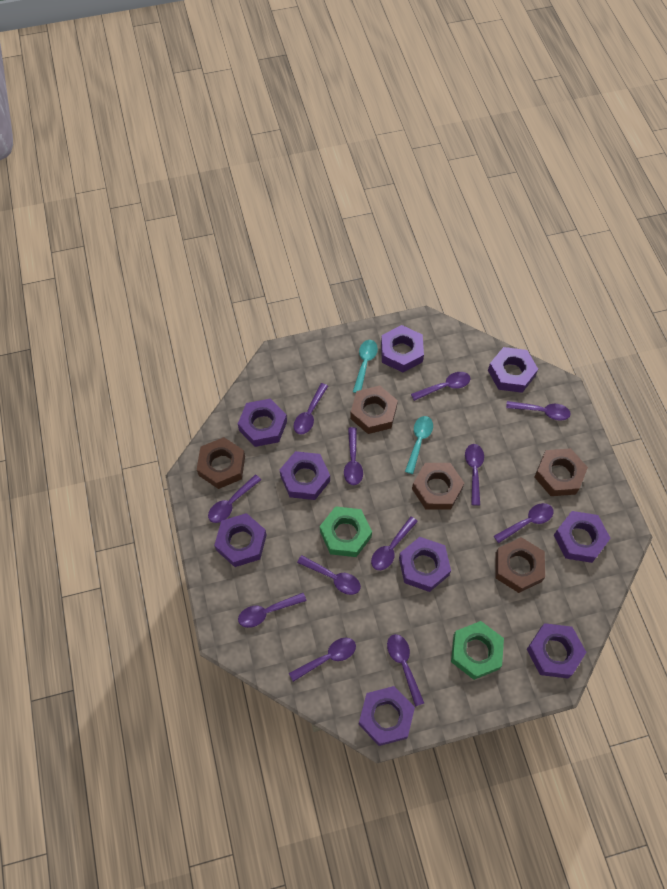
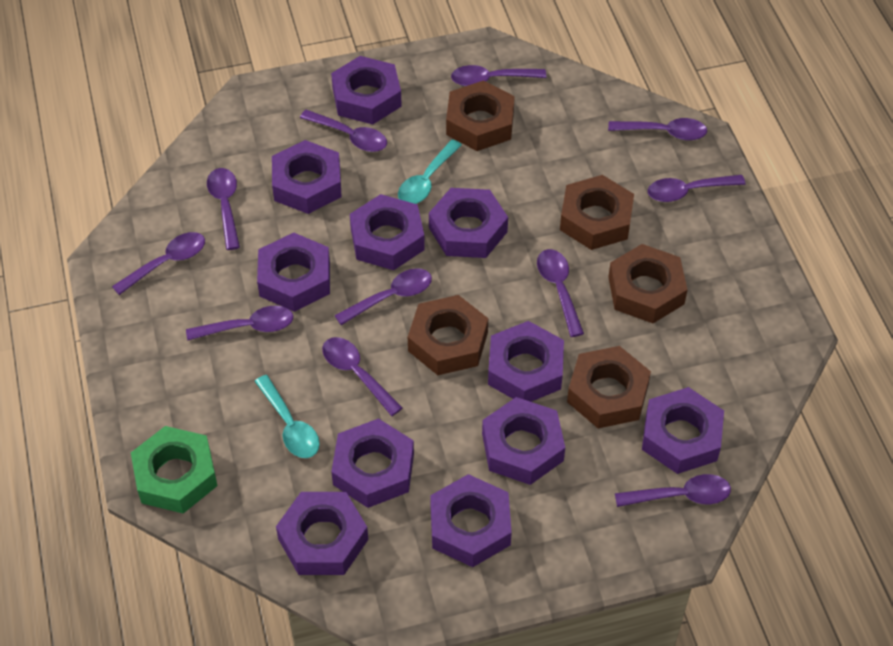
green nut: 2 -> 1
purple nut: 9 -> 11
purple spoon: 12 -> 11

